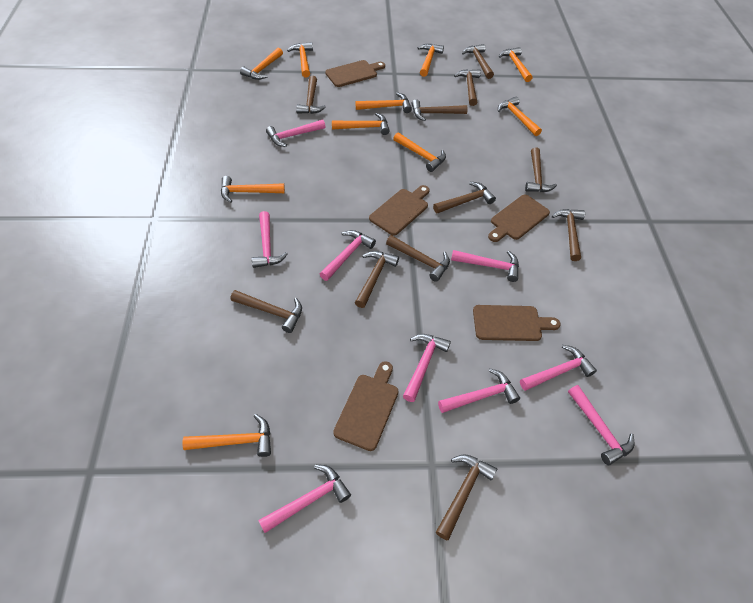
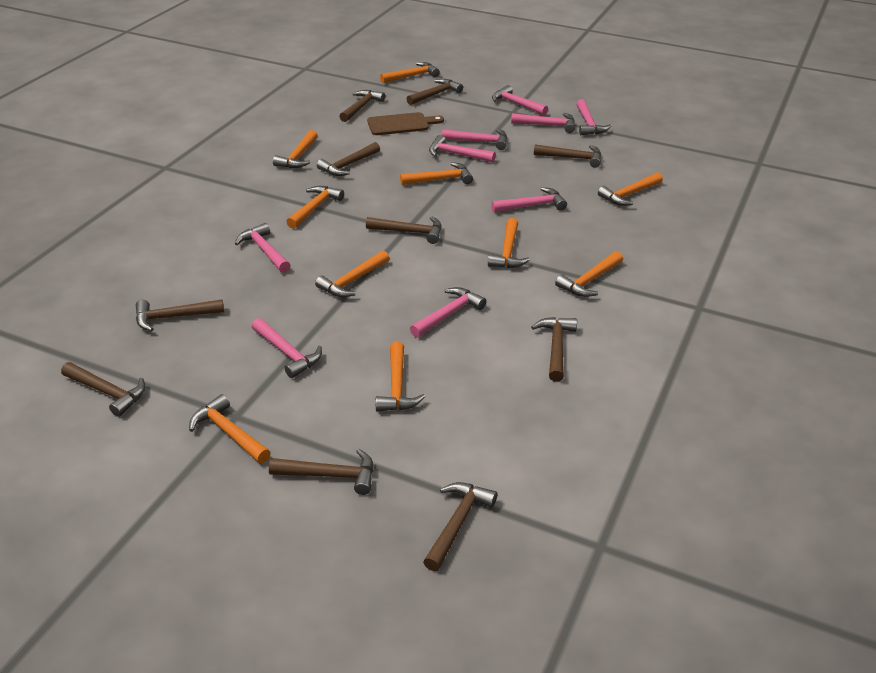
brown cutting board: 5 -> 1
brown hammer: 11 -> 10

